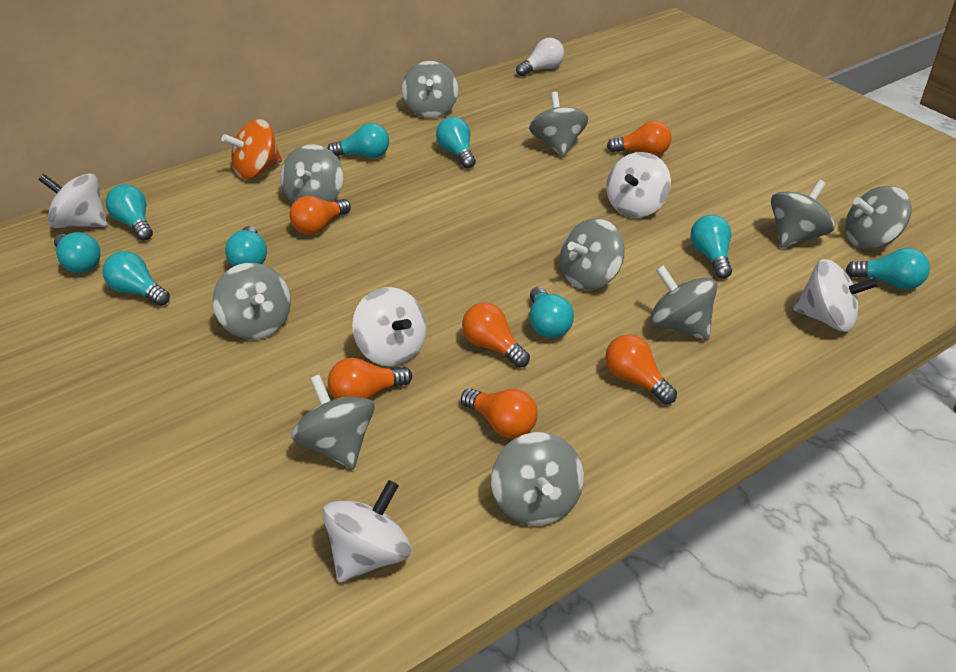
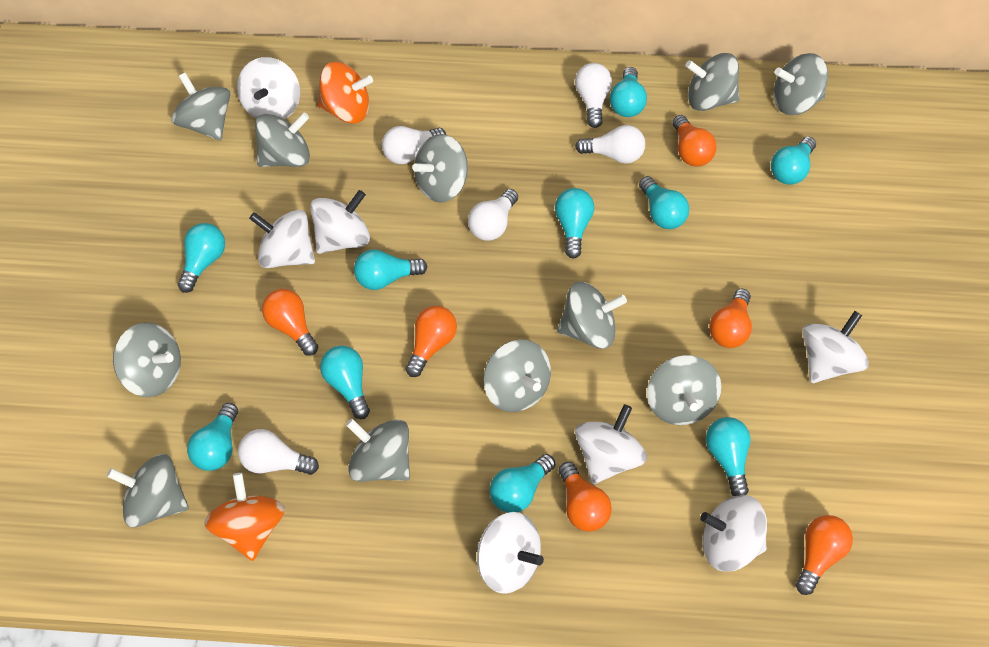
grey spinning top: 10 -> 11
orange spinning top: 1 -> 2
turquoise light bulb: 9 -> 10
white light bulb: 1 -> 5
white spinning top: 5 -> 7

